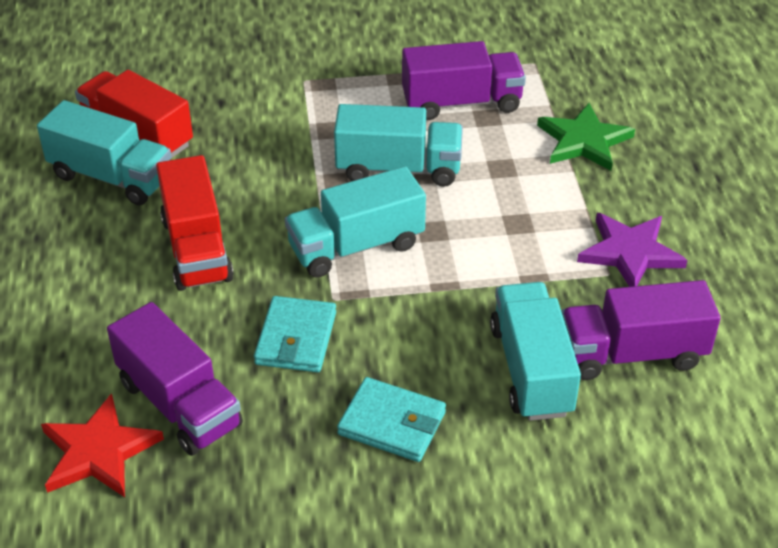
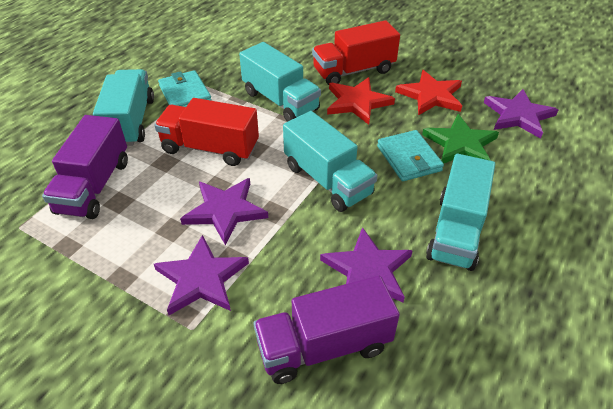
purple star: 1 -> 4
purple truck: 3 -> 2
red star: 1 -> 2

